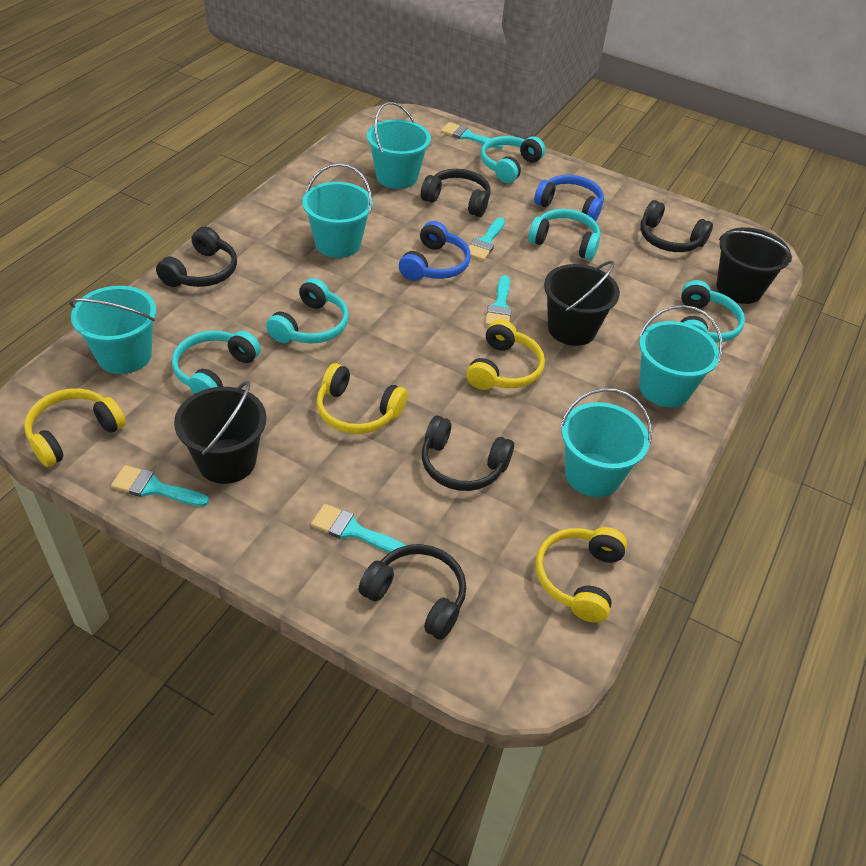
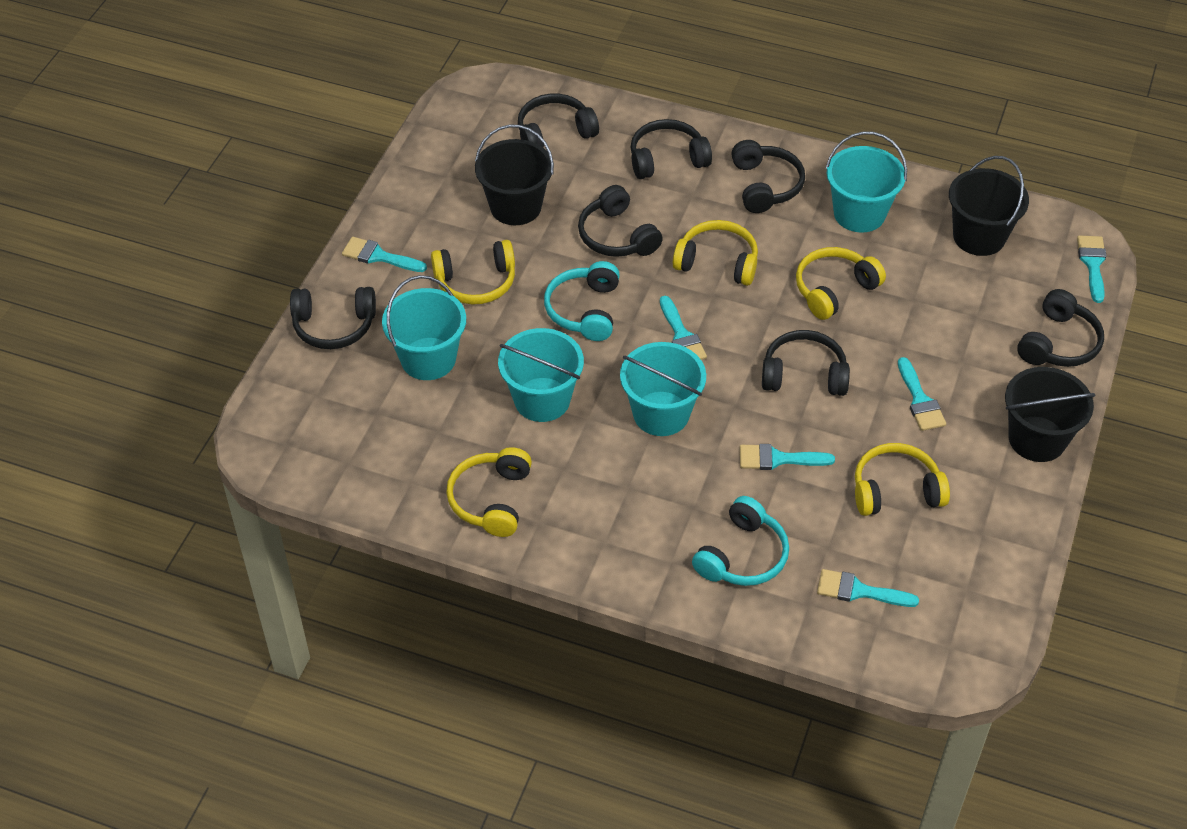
black headphones: 5 -> 7
blue headphones: 2 -> 0
turquoise brush: 5 -> 6
turquoise bucket: 5 -> 4
turquoise headphones: 5 -> 2
yellow headphones: 4 -> 5

